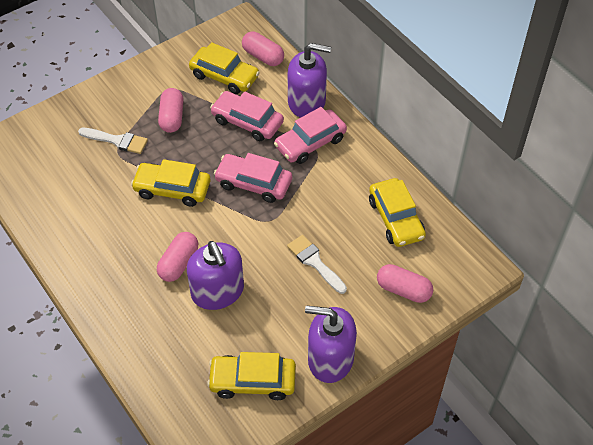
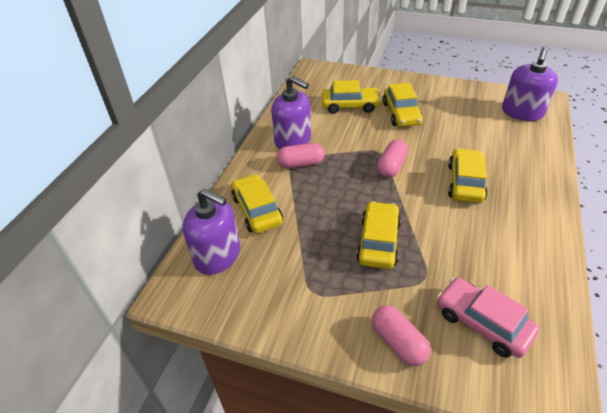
pink capsule: 4 -> 3
pink car: 3 -> 1
white brush: 2 -> 0
yellow car: 4 -> 5

